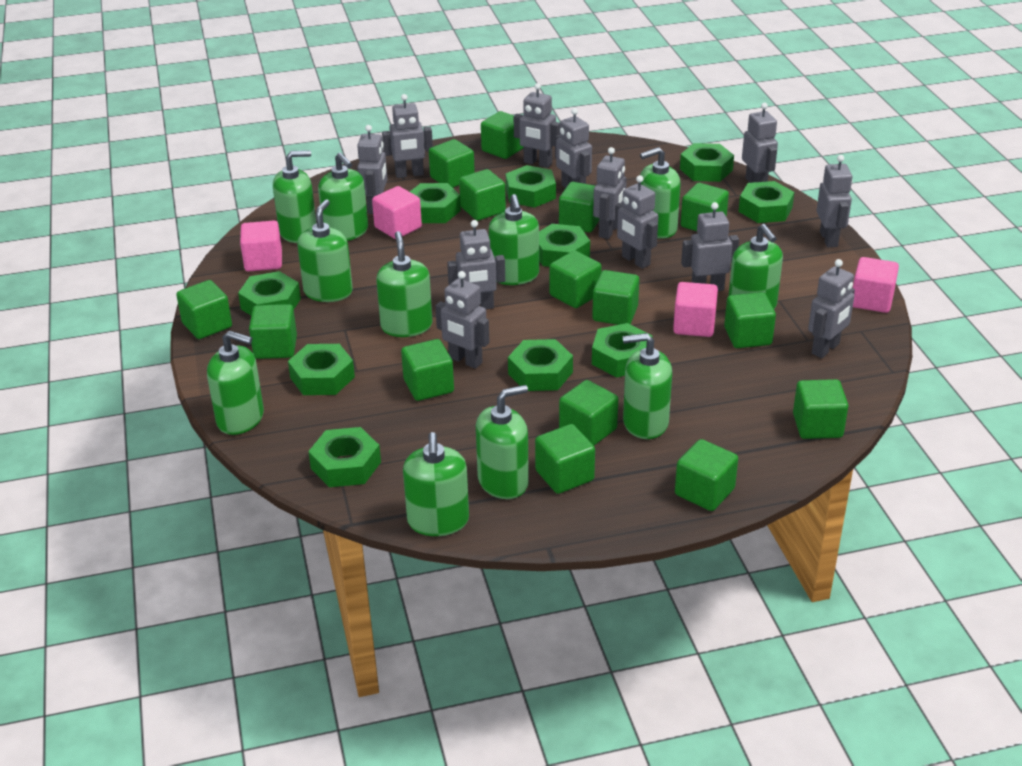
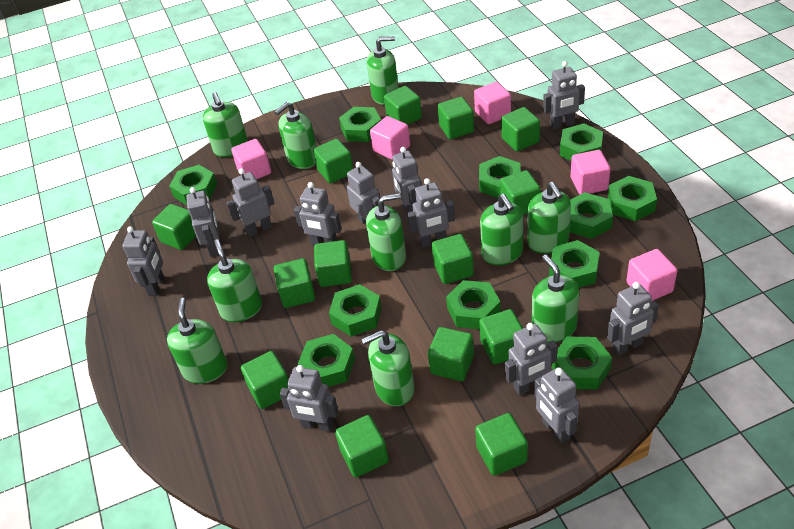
green cube: 15 -> 14
green nut: 10 -> 11
green soap dispenser: 11 -> 10
pink cube: 4 -> 5

